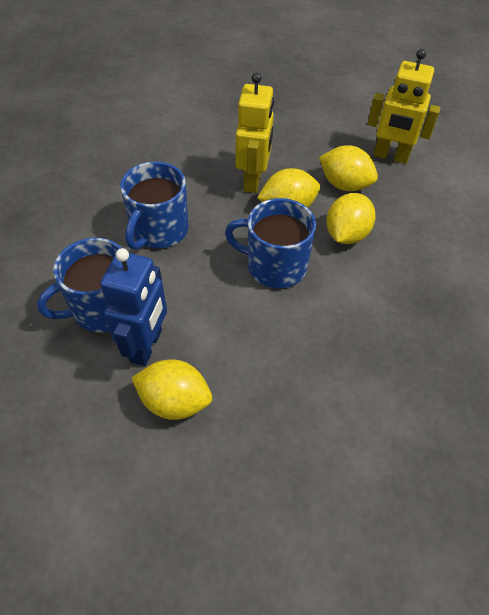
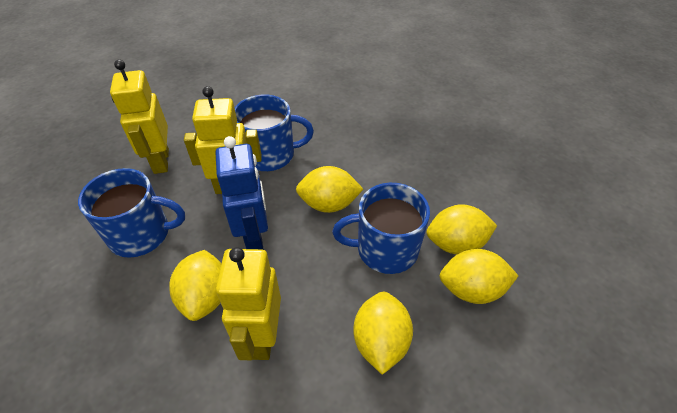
yellow lemon: 4 -> 5
yellow robot: 2 -> 3

